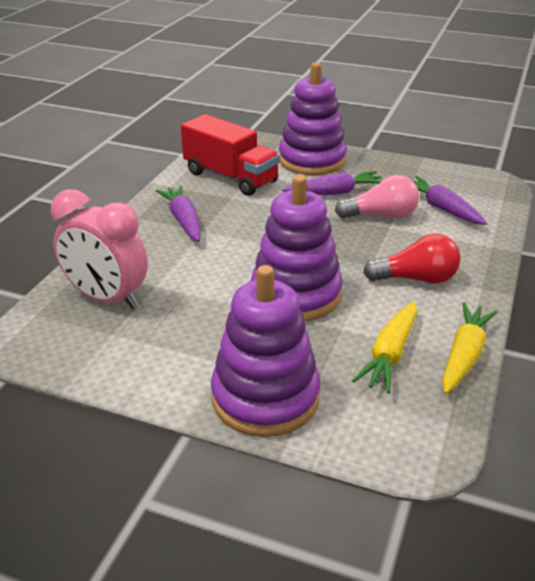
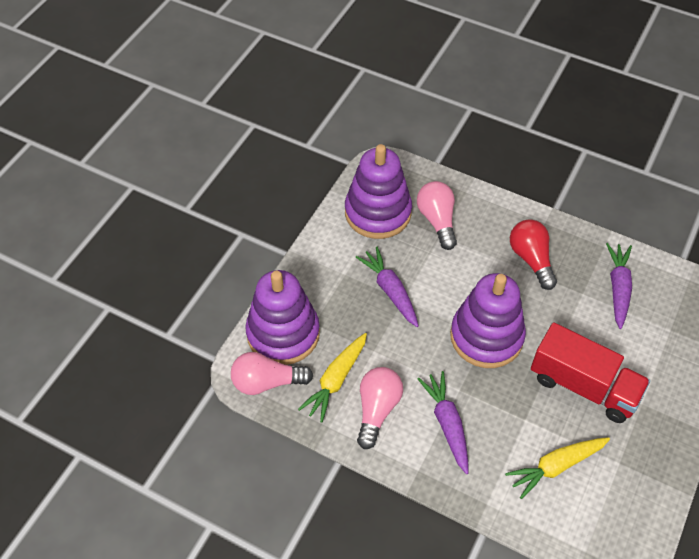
pink clock: 1 -> 0
pink light bulb: 1 -> 3

